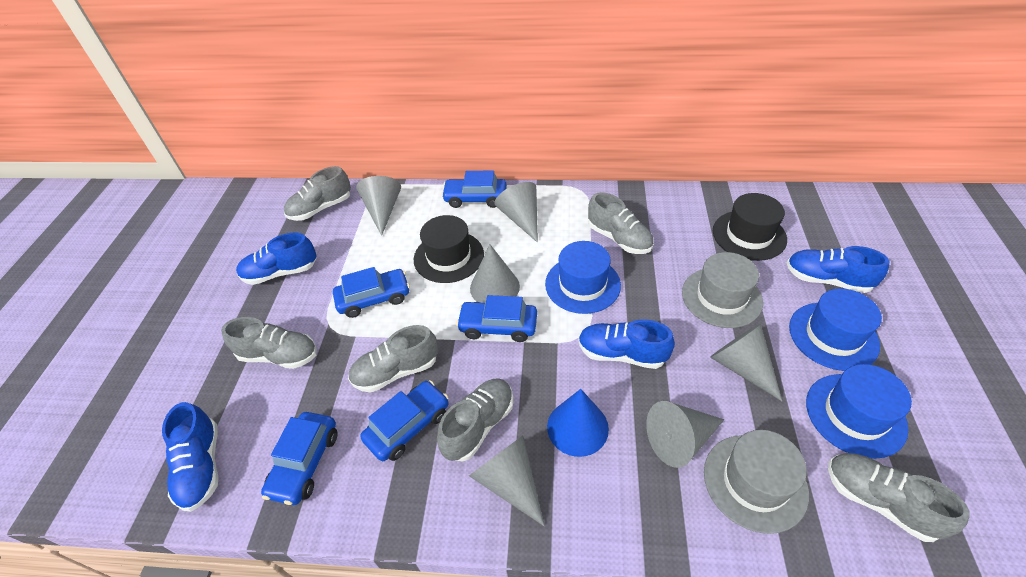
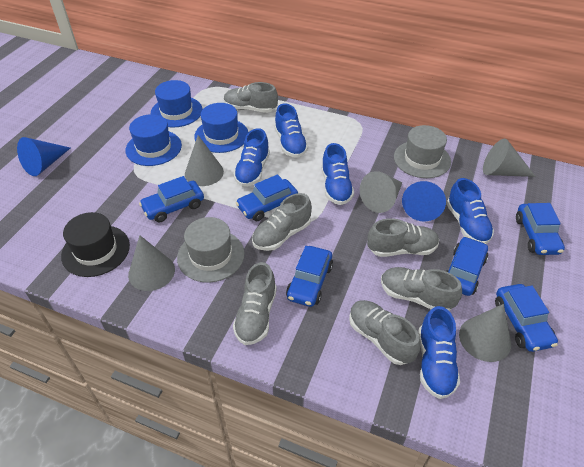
black hat: 2 -> 1
blue car: 5 -> 6
blue cone: 1 -> 2
blue shoe: 4 -> 5
grey cone: 6 -> 5

